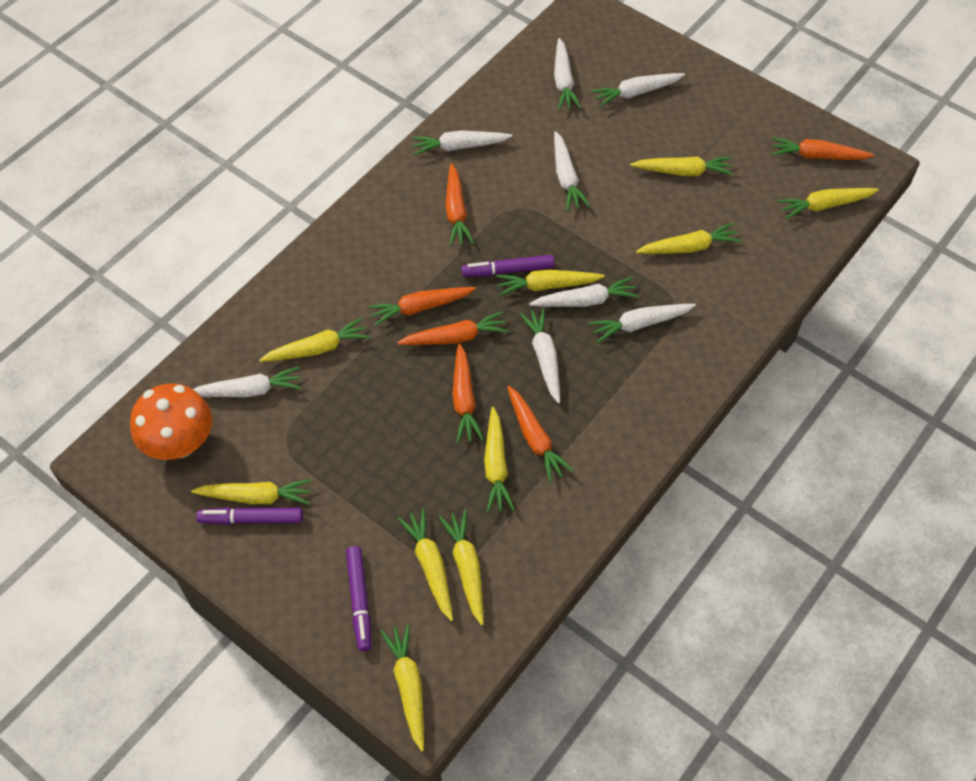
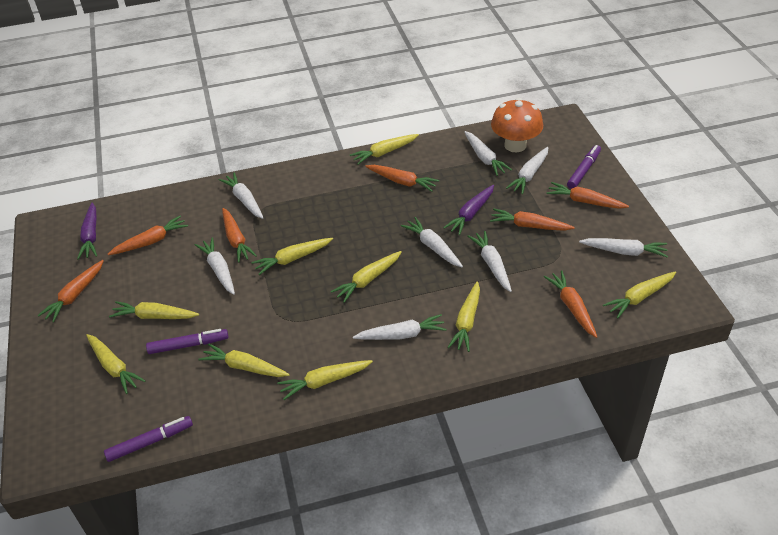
orange carrot: 6 -> 7
purple carrot: 0 -> 2
yellow carrot: 10 -> 9

